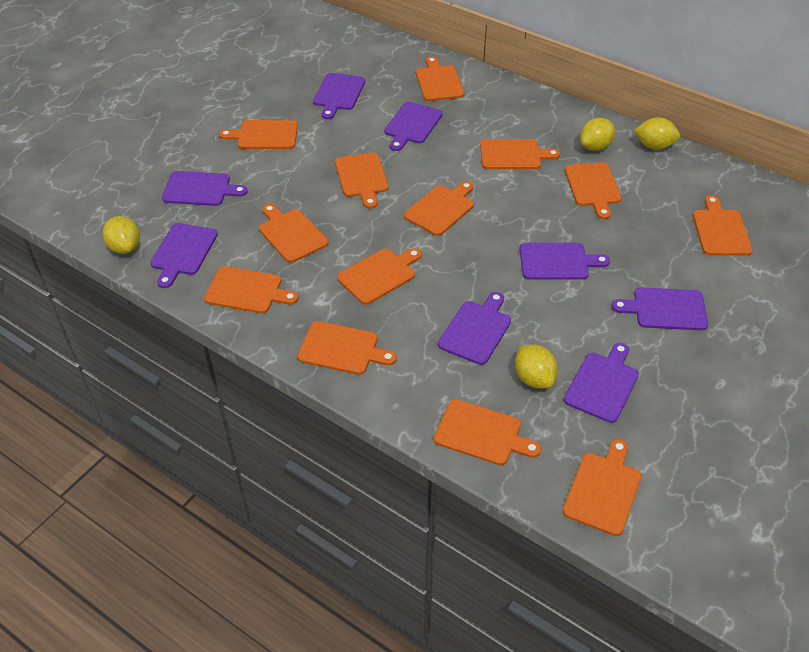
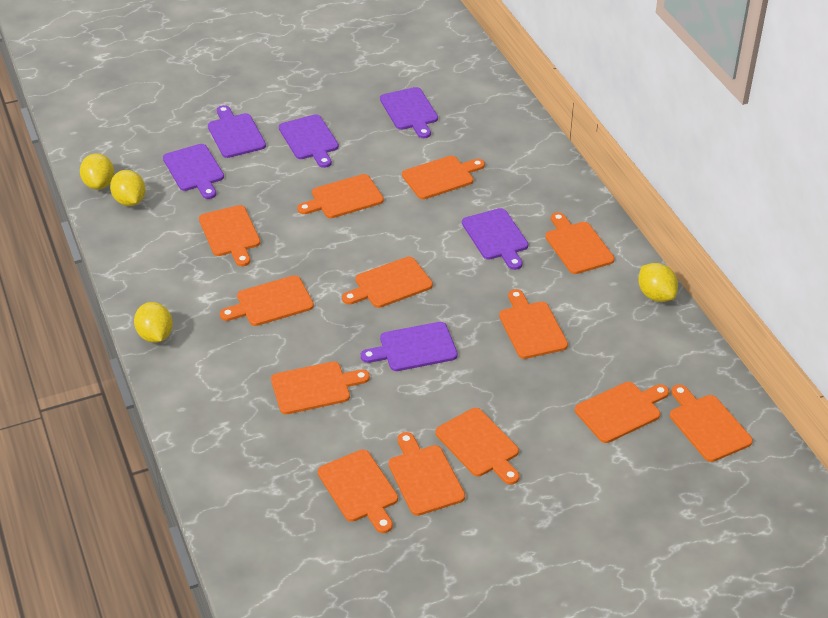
purple cutting board: 8 -> 6

